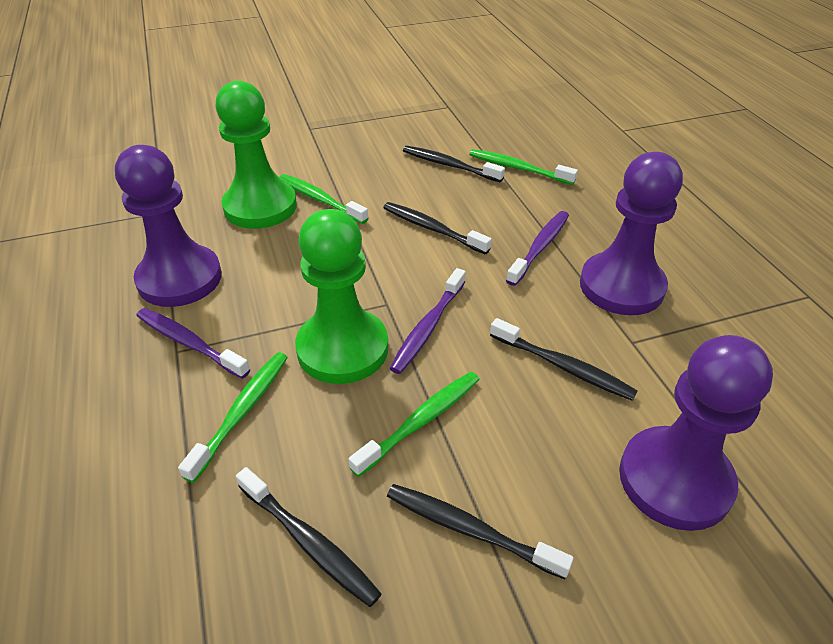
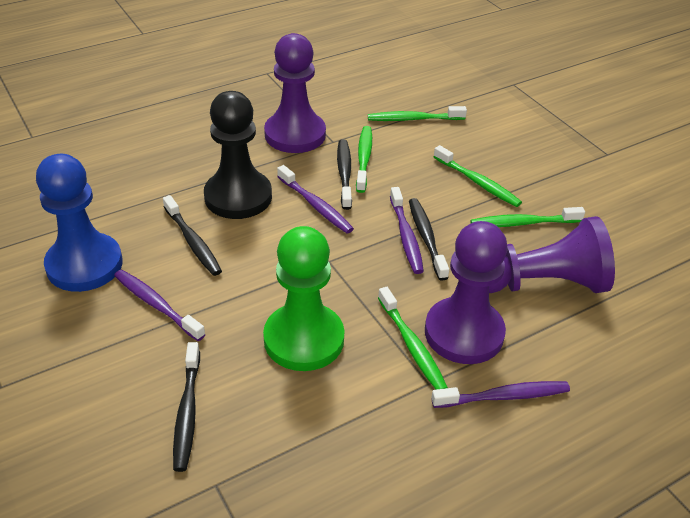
black pawn: 0 -> 1
black toothbrush: 5 -> 4
blue pawn: 0 -> 1
green pawn: 2 -> 1
green toothbrush: 4 -> 5
purple toothbrush: 3 -> 4

